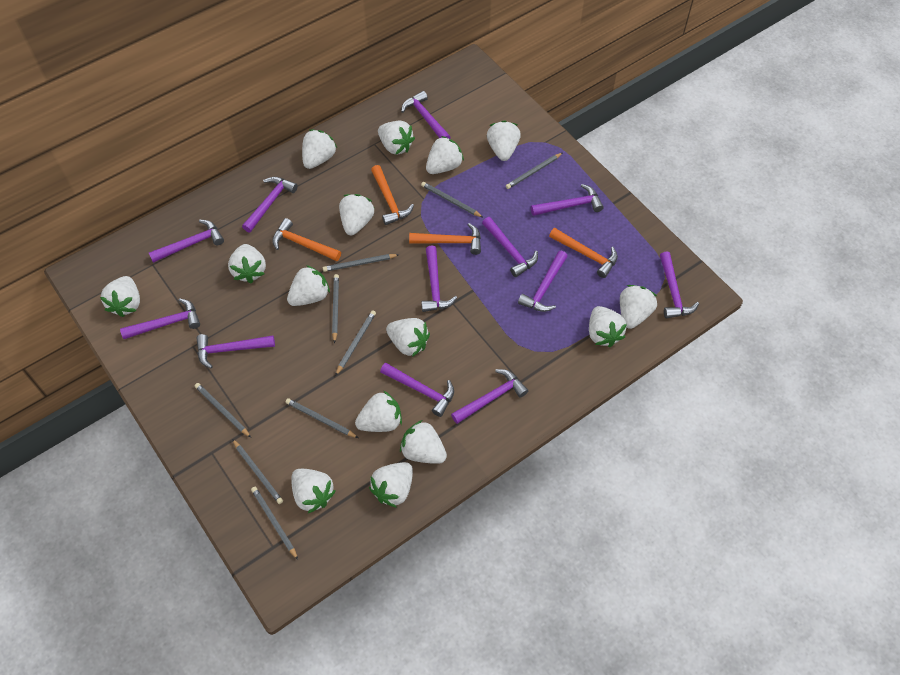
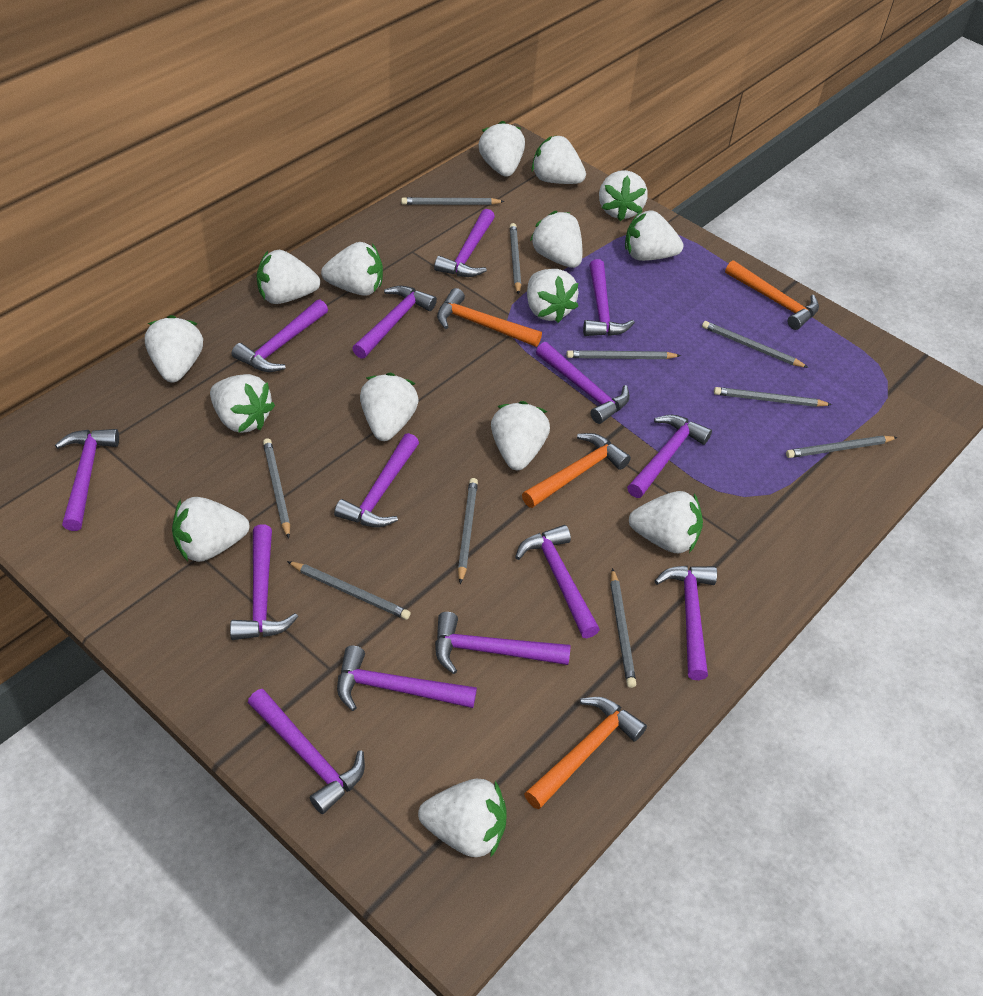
grey pencil: 9 -> 10
purple hammer: 12 -> 14

